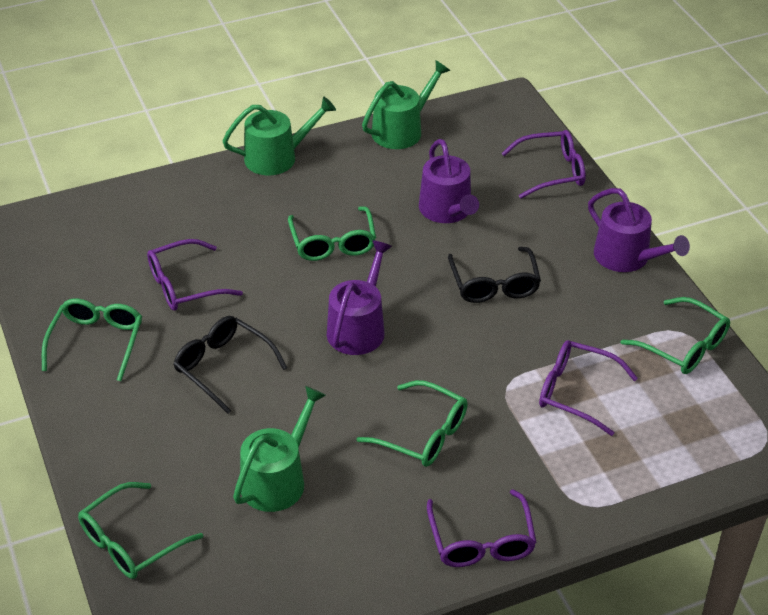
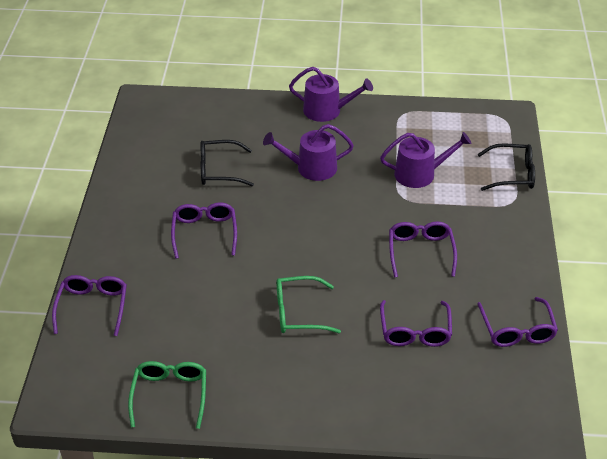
green glasses: 5 -> 2
green watering can: 3 -> 0
purple glasses: 4 -> 5

